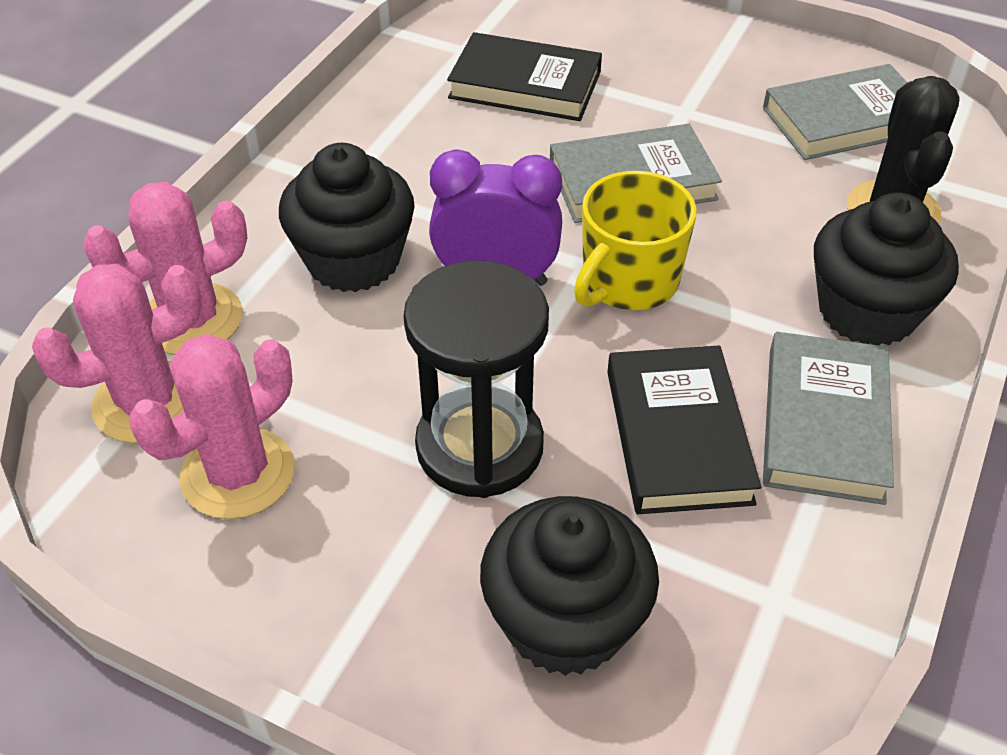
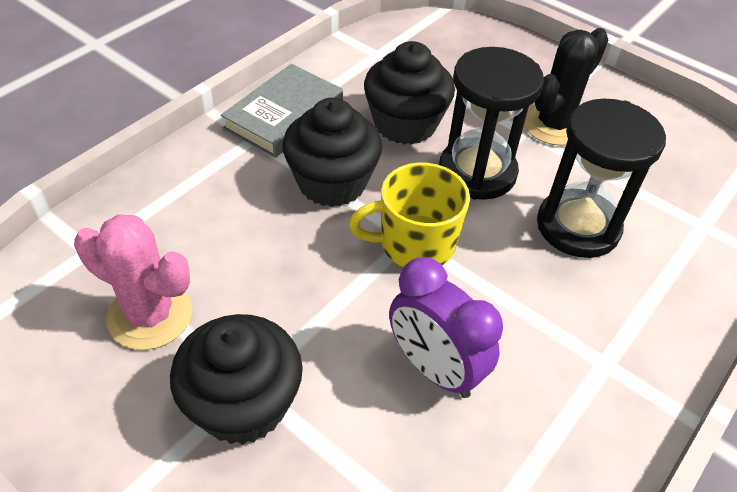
black book: 2 -> 0
black hourglass: 1 -> 2
grey book: 3 -> 1
pink cactus: 3 -> 1

